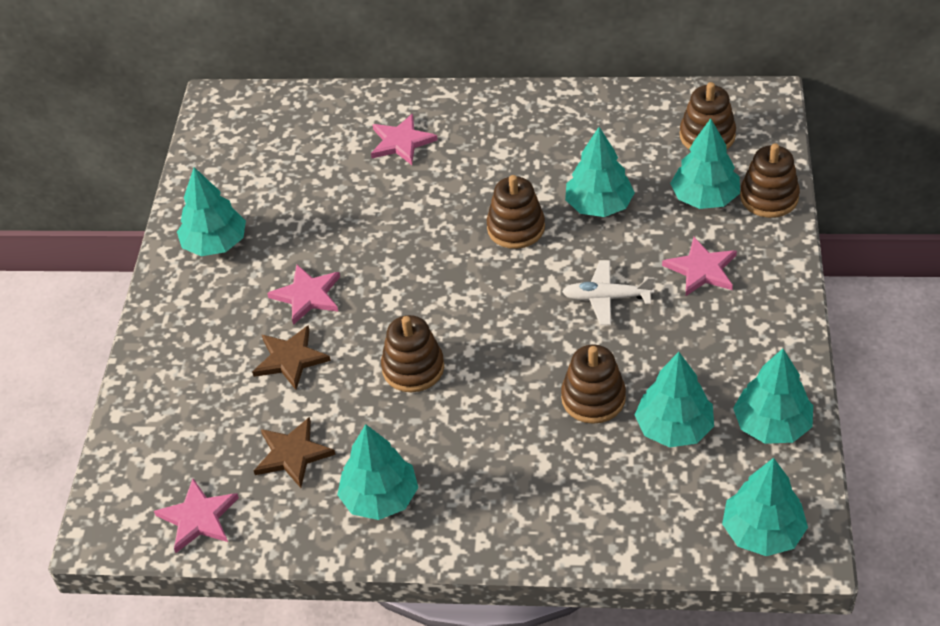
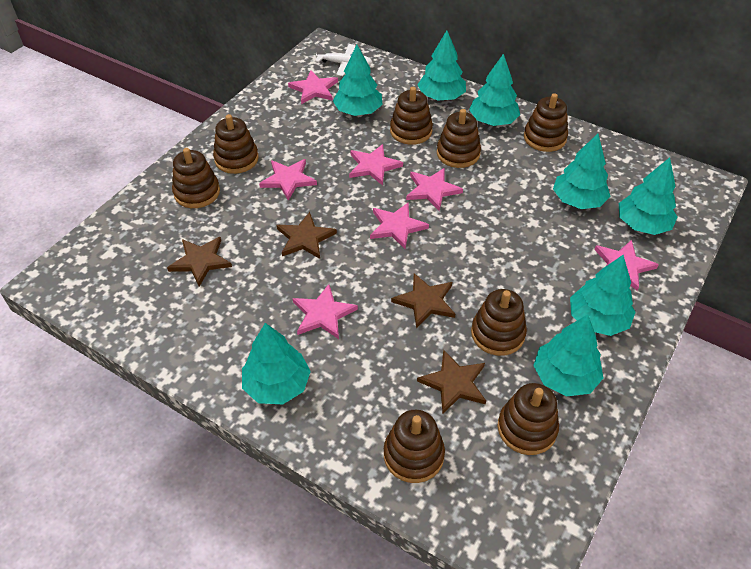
brown stacking toy: 5 -> 8
brown star: 2 -> 4
pink star: 4 -> 7
turquoise tree: 7 -> 8

